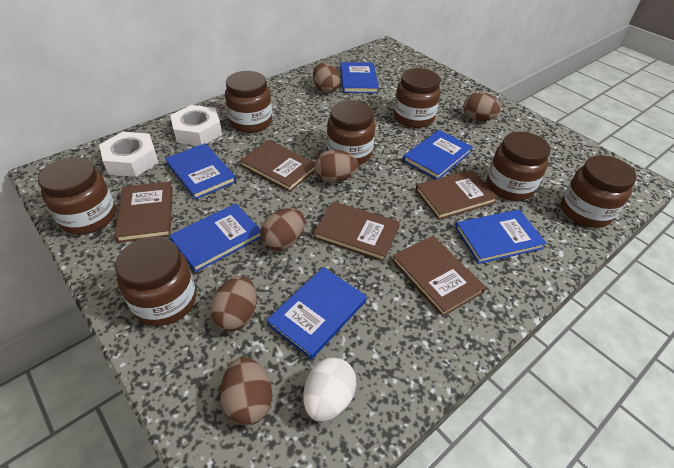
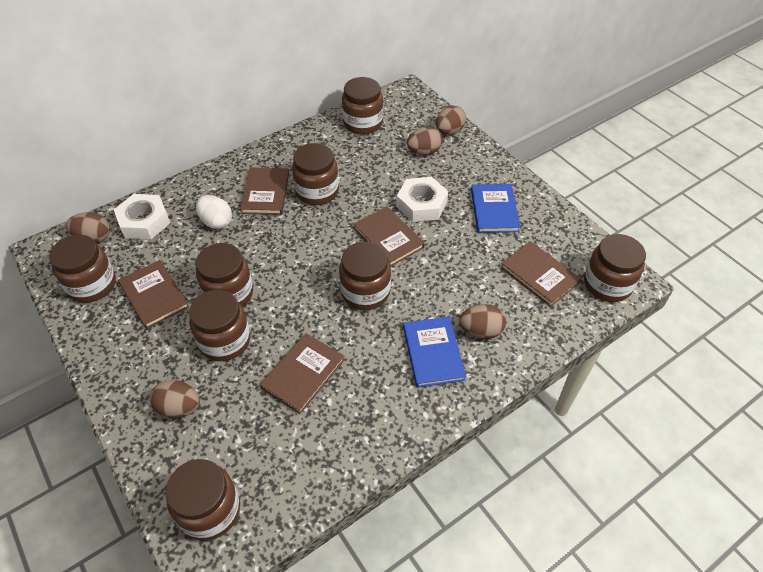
blue book: 6 -> 2
brown egg: 6 -> 5
brown jar: 7 -> 8

